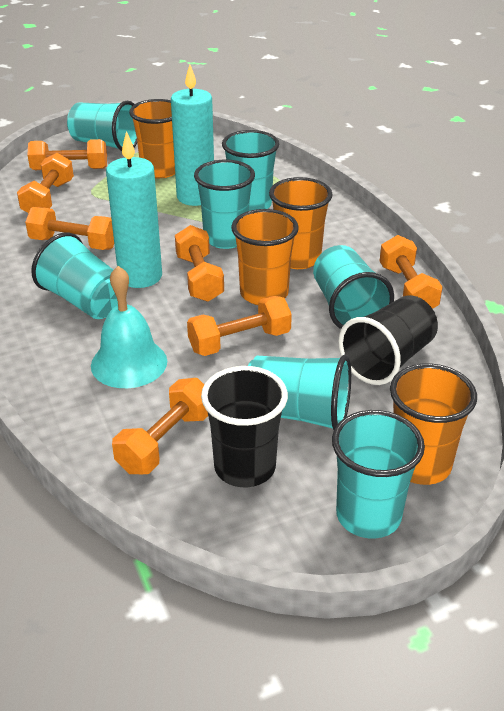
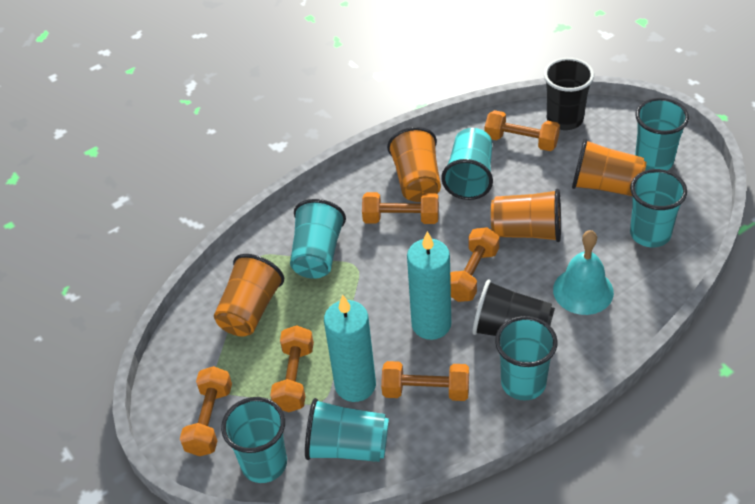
orange dumbbell: 7 -> 6

